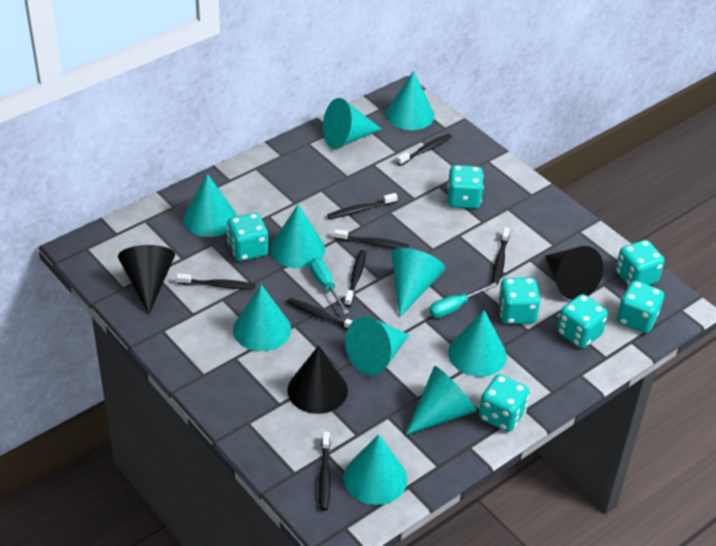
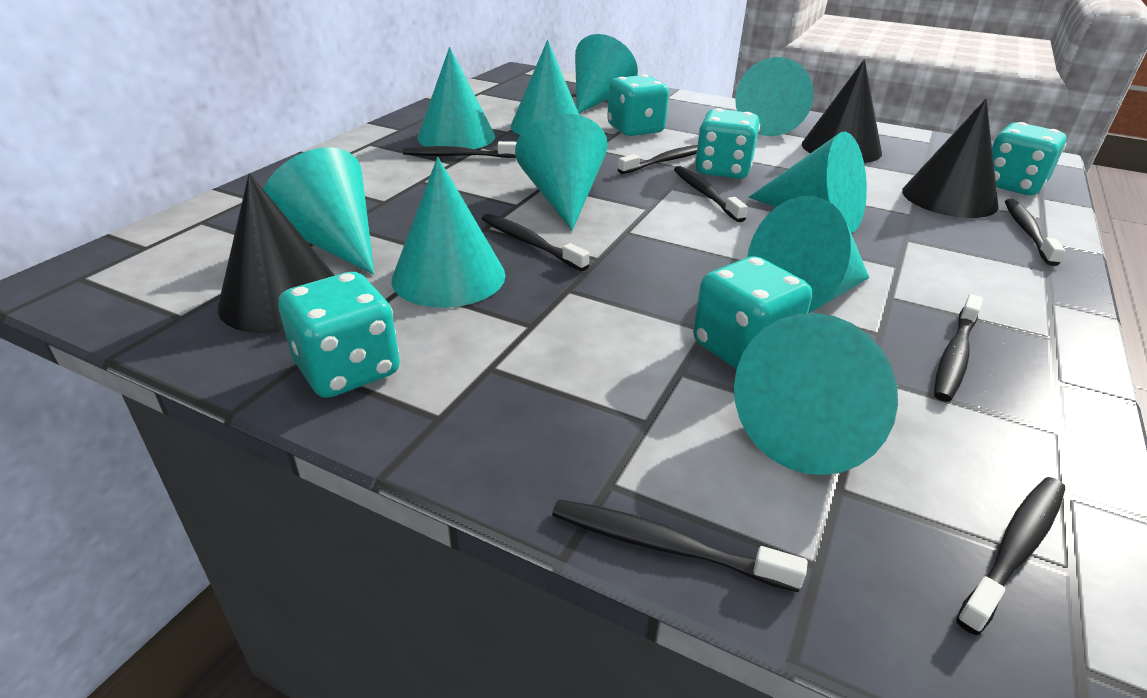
turquoise dice: 7 -> 5
turquoise screwdriver: 2 -> 0

